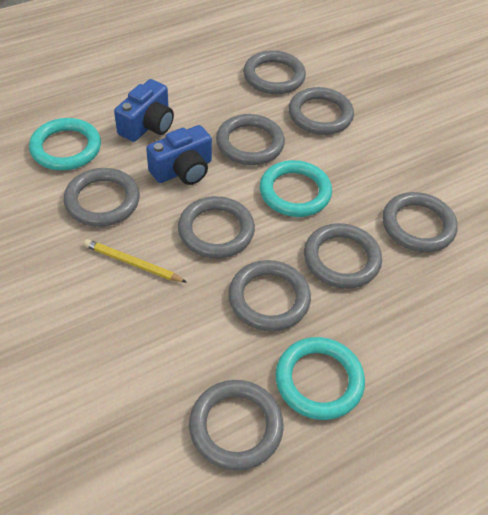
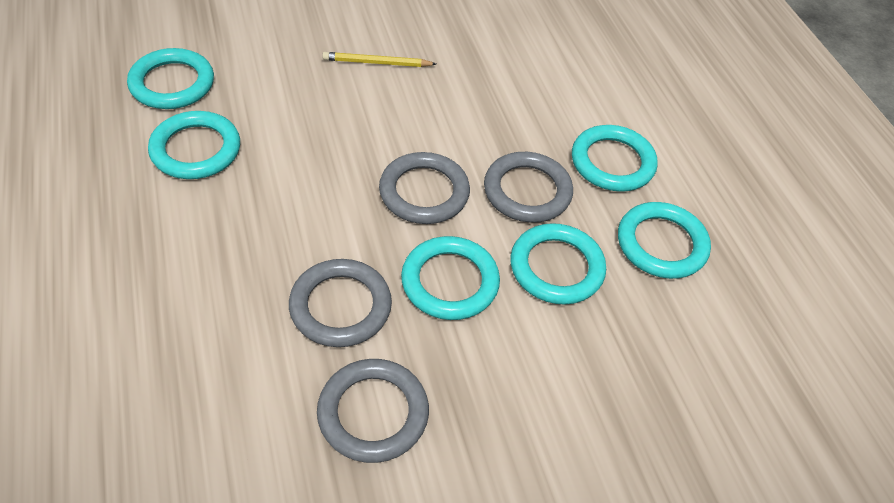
blue camera: 2 -> 0
grey ring: 9 -> 4
turquoise ring: 3 -> 6

